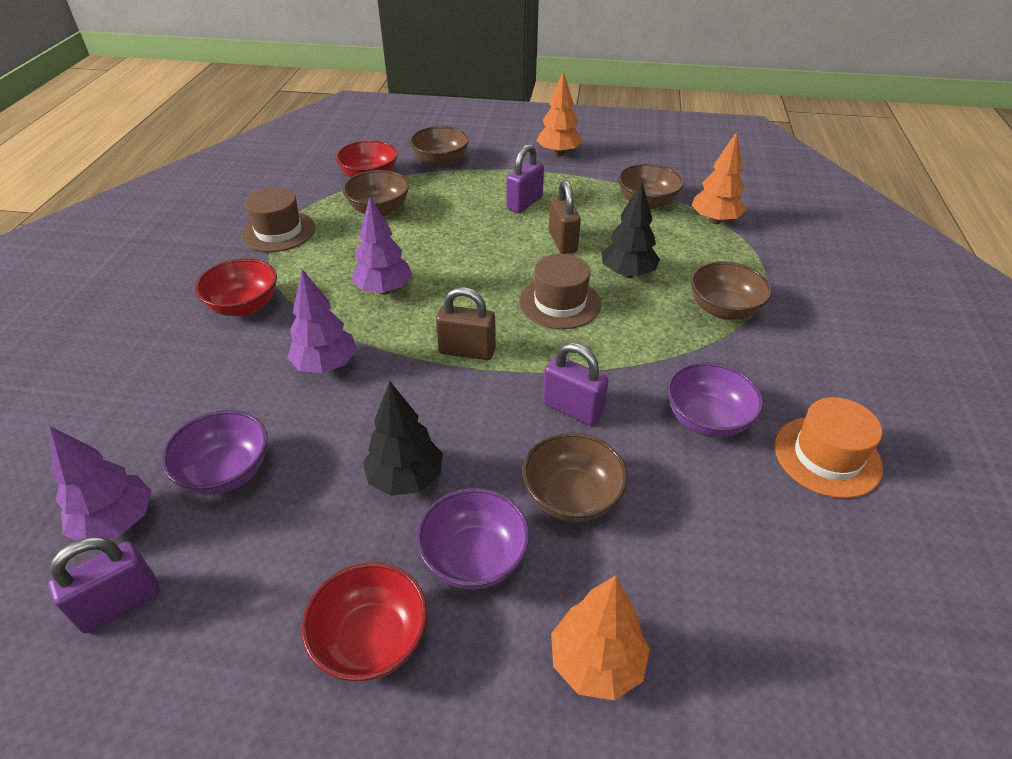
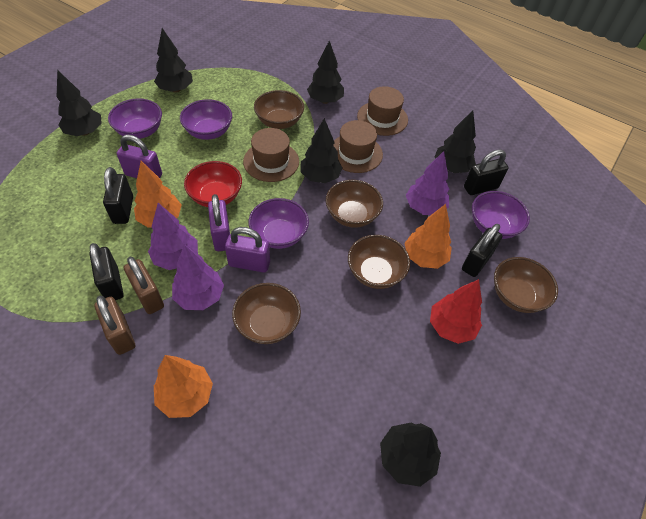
black padlock: 0 -> 4
black tree: 2 -> 6
brown hat: 2 -> 3
orange hat: 1 -> 0
purple bowl: 3 -> 4
red bowl: 3 -> 1
red tree: 0 -> 1

